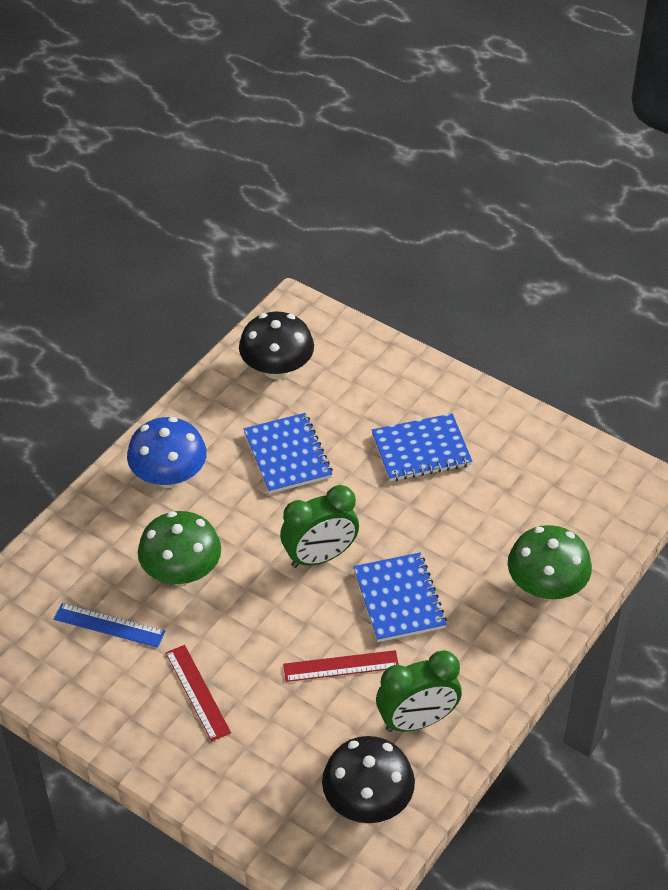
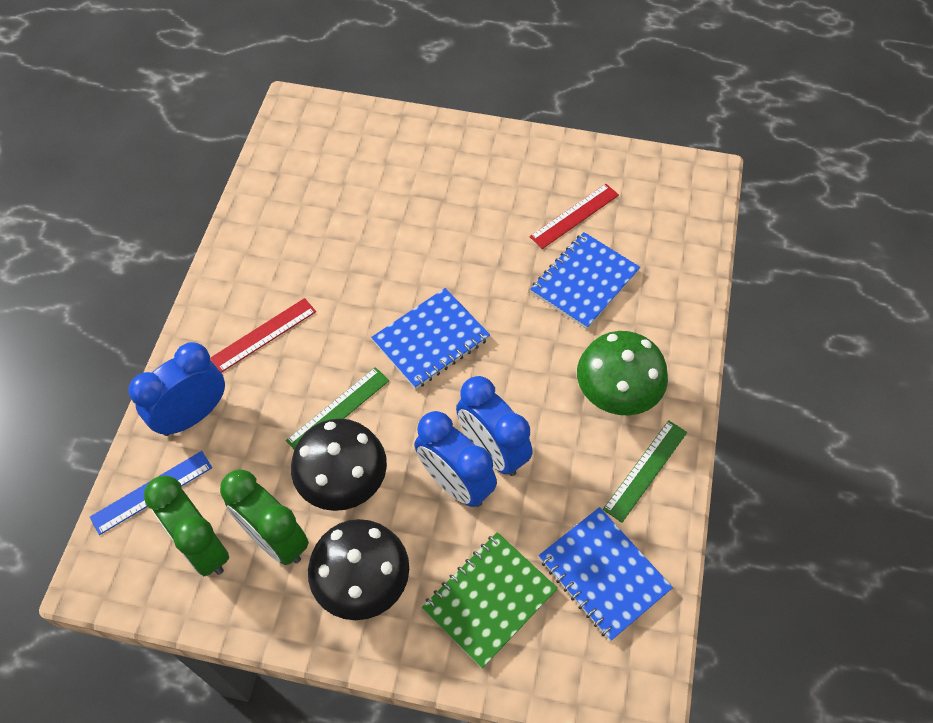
blue clock: 0 -> 3
blue mushroom: 1 -> 0
green mushroom: 2 -> 1
green notebook: 0 -> 1
green ruler: 0 -> 2

